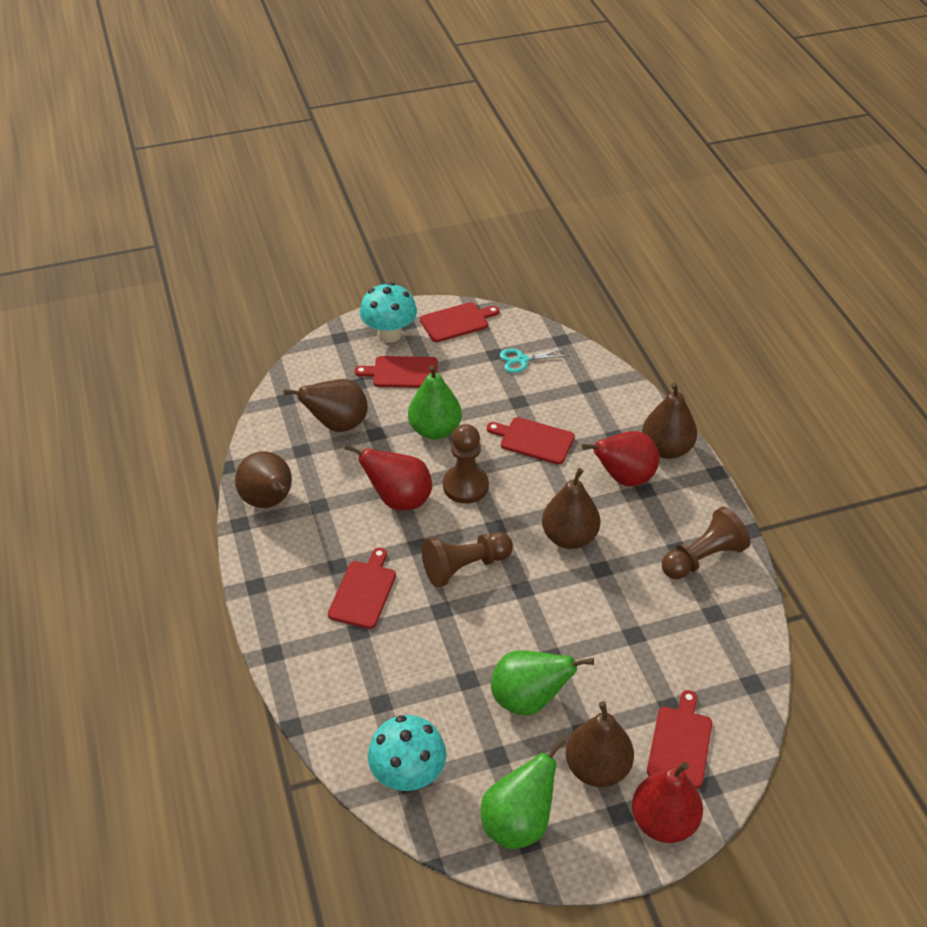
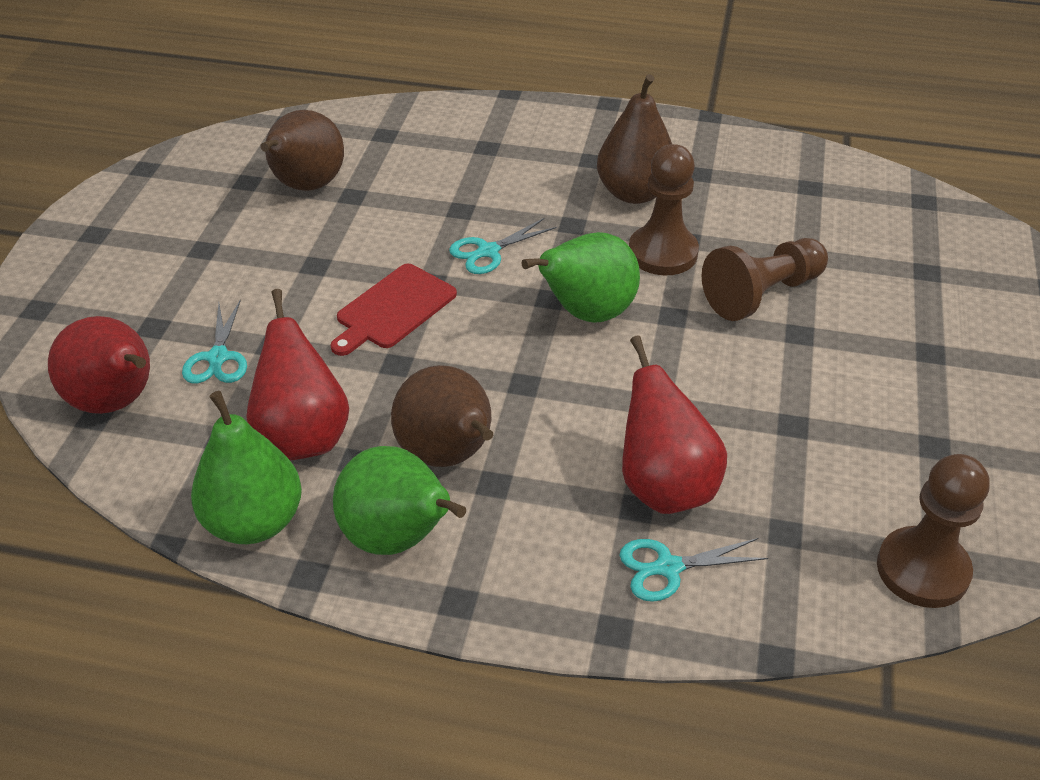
brown pear: 5 -> 3
red cutting board: 5 -> 1
turquoise mushroom: 2 -> 0
turquoise scissors: 1 -> 3

